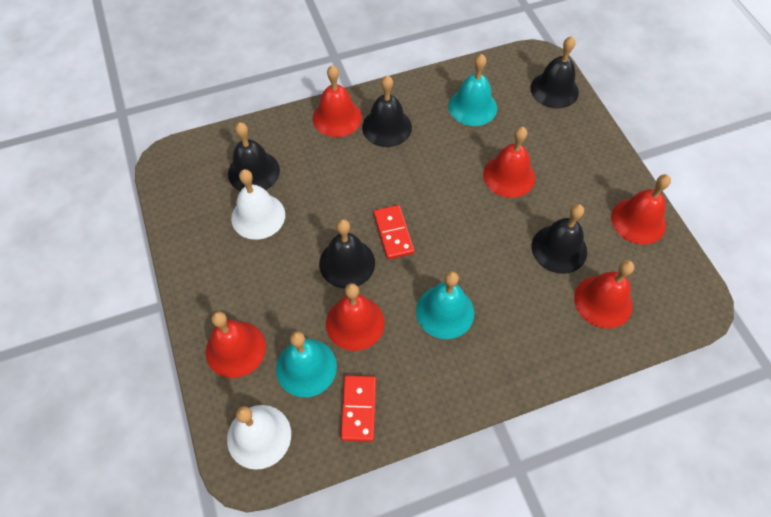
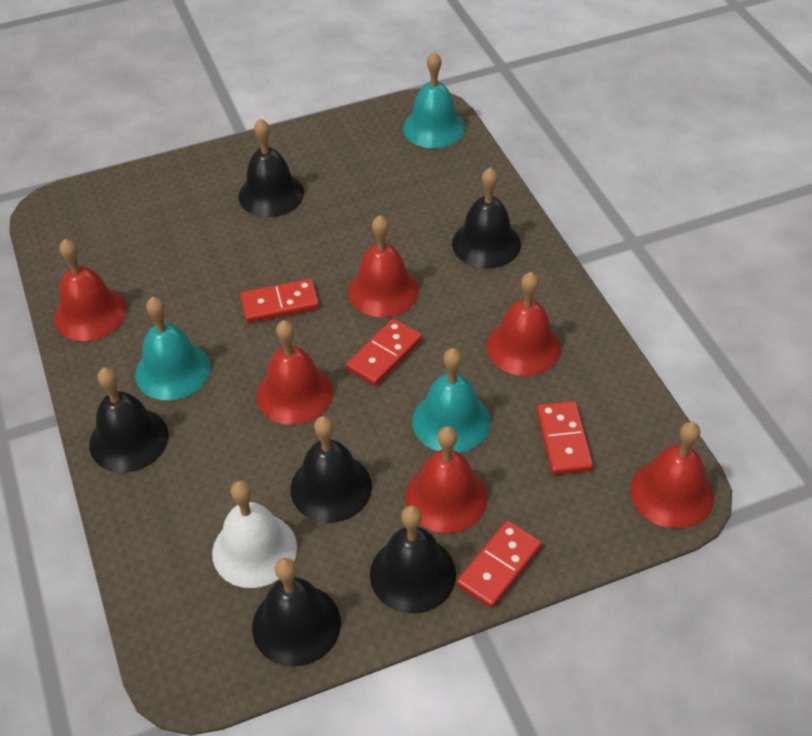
black bell: 5 -> 6
red domino: 2 -> 4
white bell: 2 -> 1

